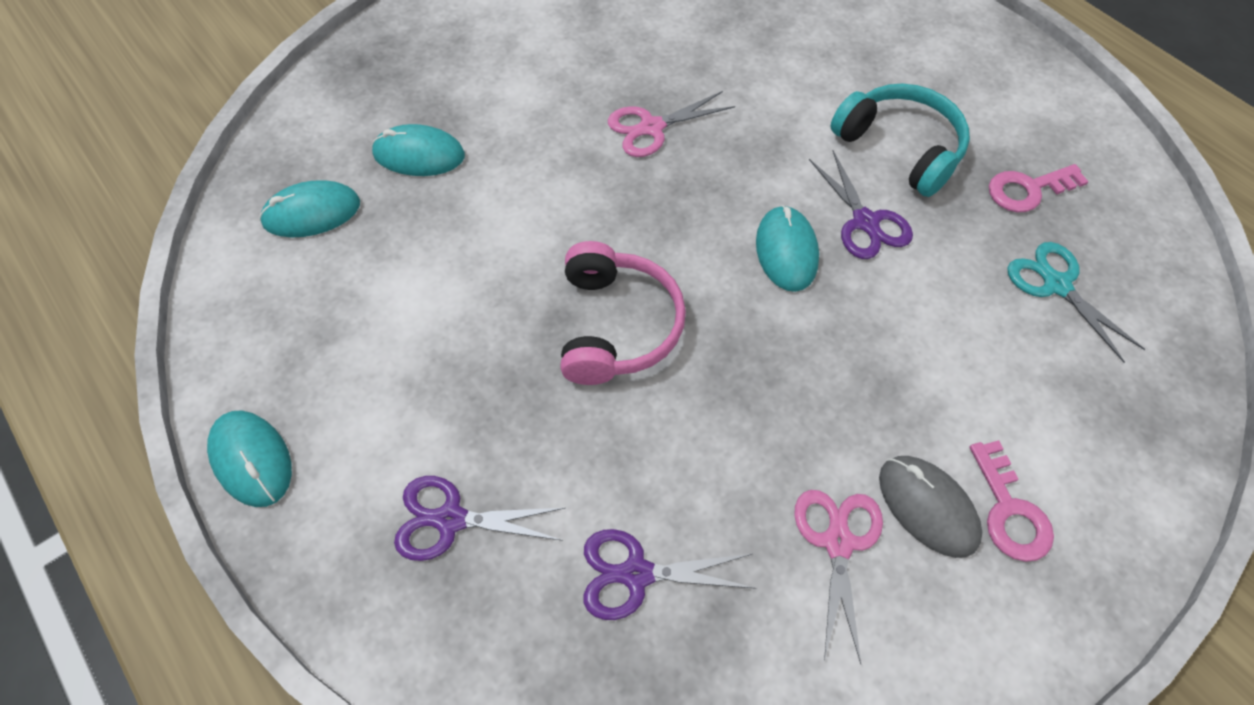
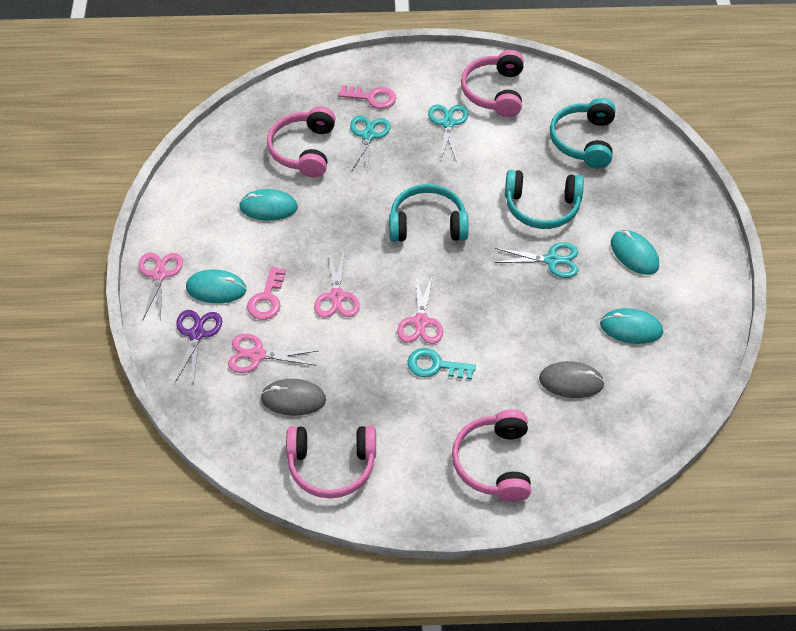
grey mouse: 1 -> 2
pink headphones: 1 -> 4
pink scissors: 2 -> 4
purple scissors: 3 -> 1
turquoise headphones: 1 -> 3
turquoise key: 0 -> 1
turquoise scissors: 1 -> 3

